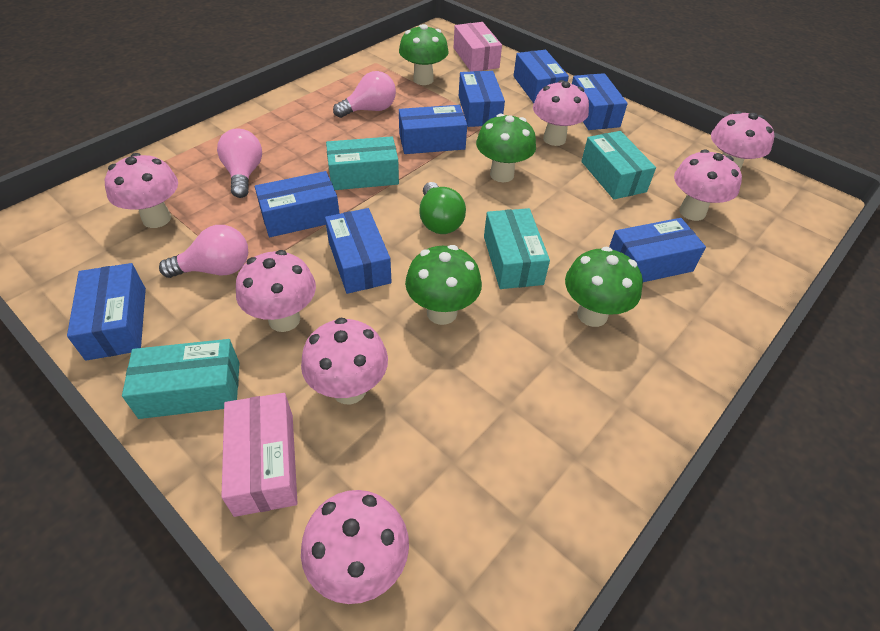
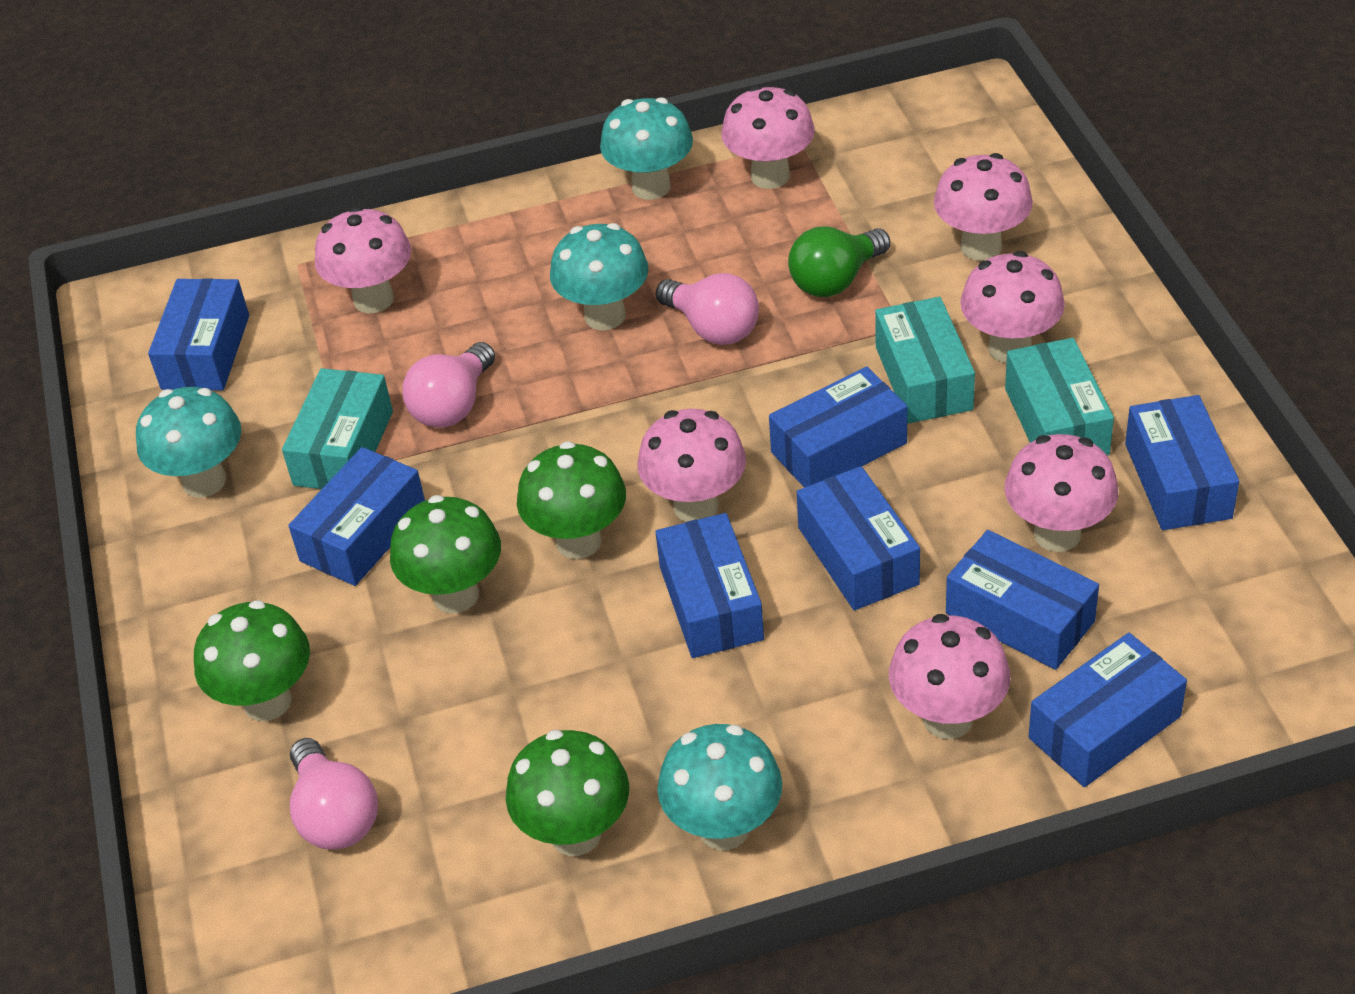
pink box: 2 -> 0
turquoise box: 4 -> 3
turquoise mushroom: 0 -> 4

